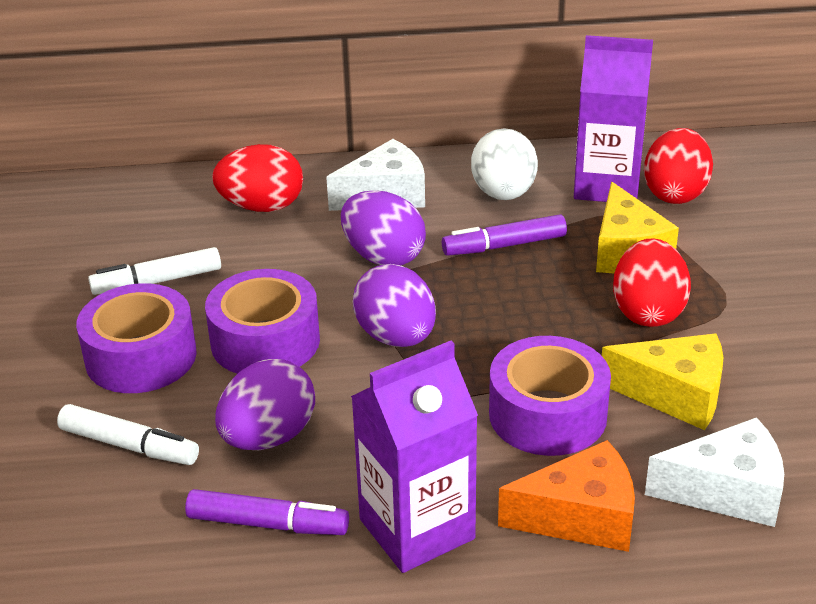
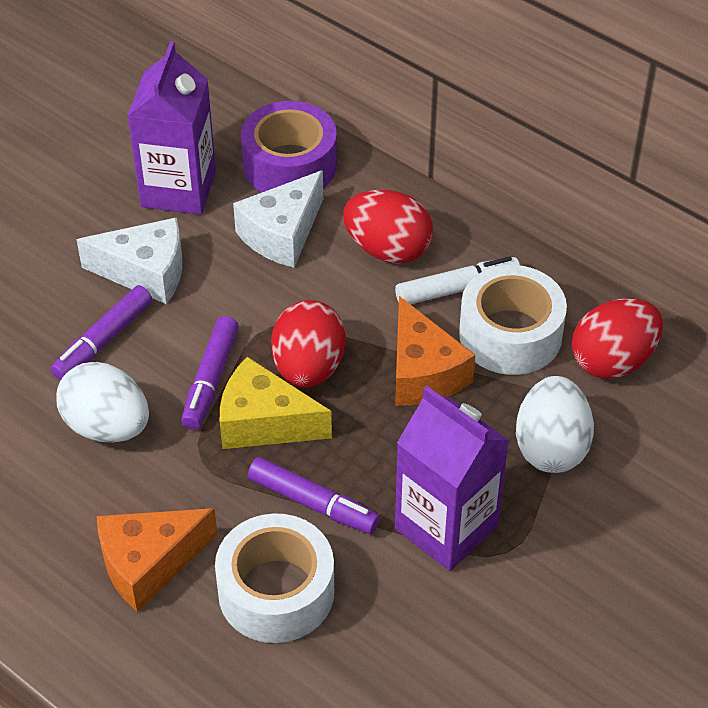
orange cheese: 1 -> 2
purple egg: 3 -> 0
purple marker: 2 -> 3
purple tape: 3 -> 1
white egg: 1 -> 2
white marker: 2 -> 1
white tape: 0 -> 2
yellow cheese: 2 -> 1

